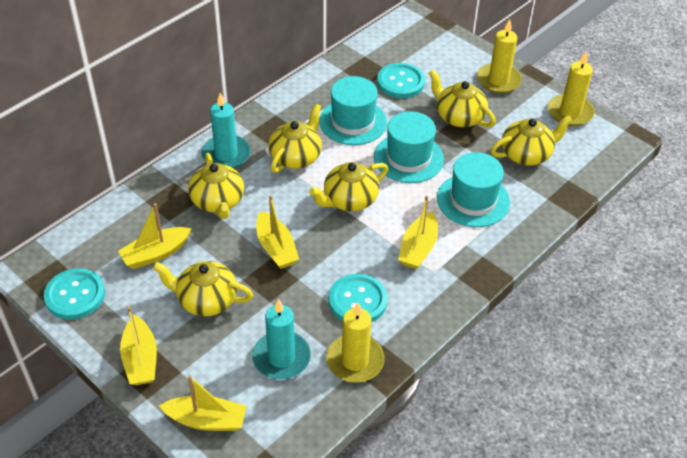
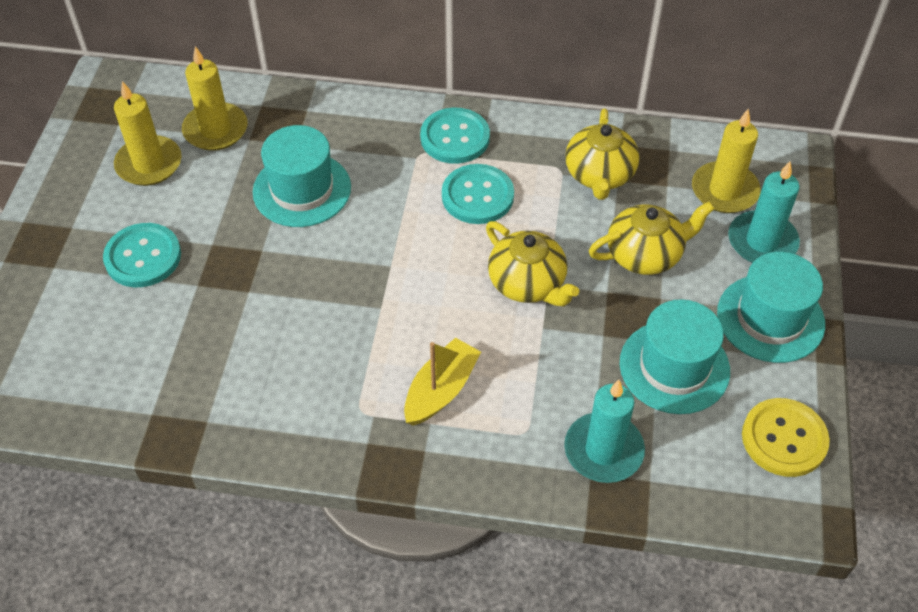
yellow boat: 5 -> 1
yellow button: 0 -> 1
yellow teapot: 6 -> 3

